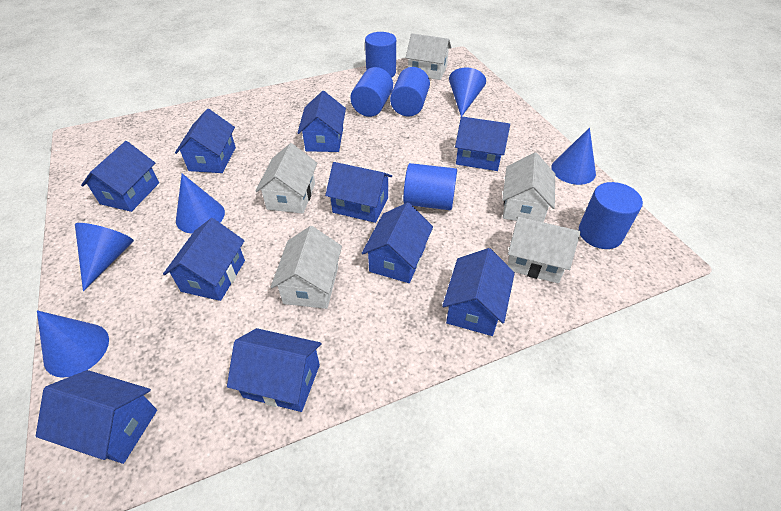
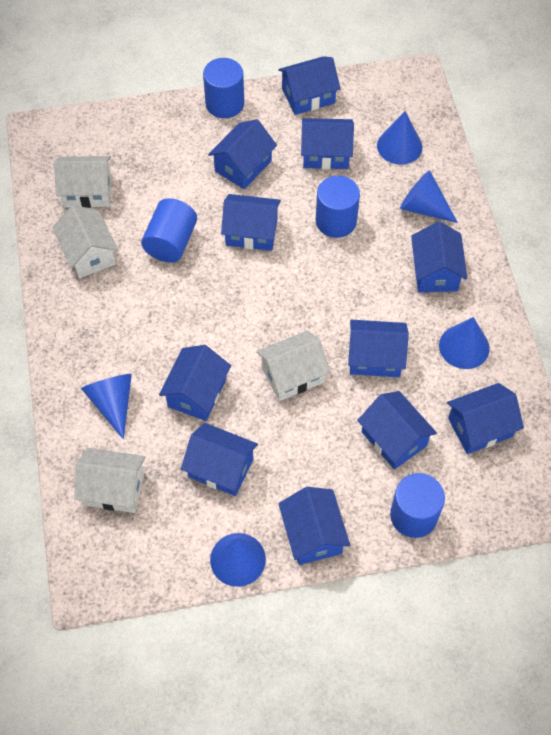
blue cylinder: 5 -> 4
blue house: 10 -> 11
white house: 5 -> 4

